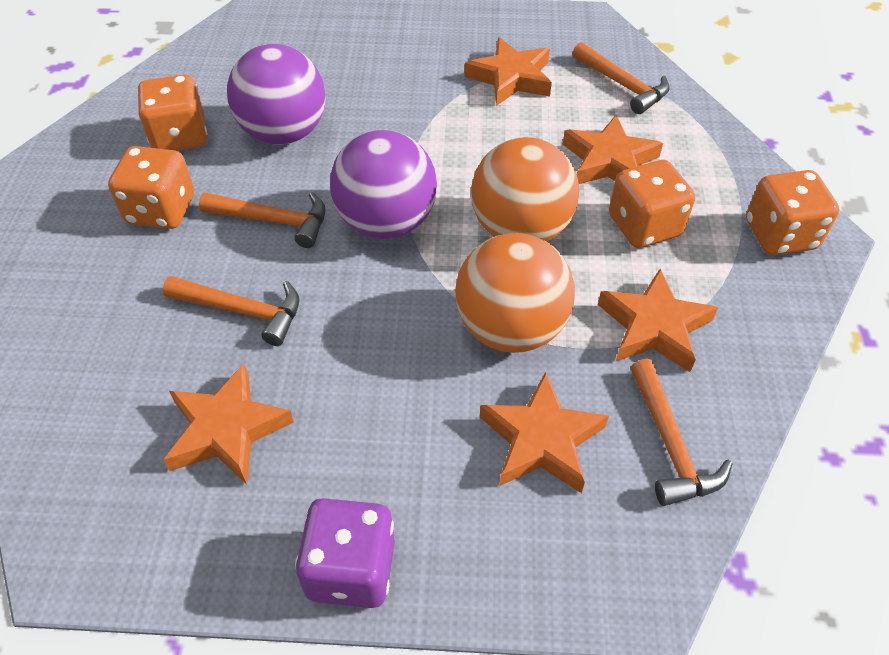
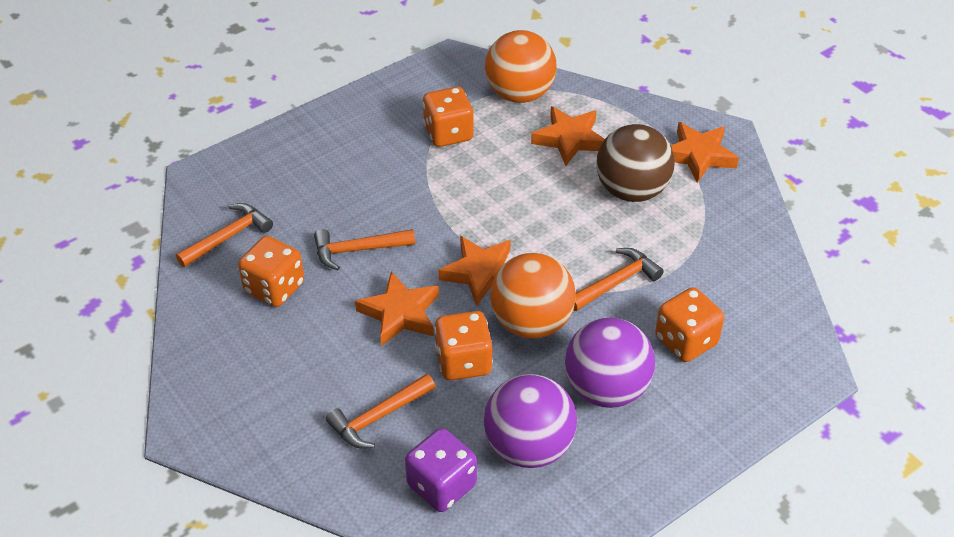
brown ball: 0 -> 1
orange star: 5 -> 4

